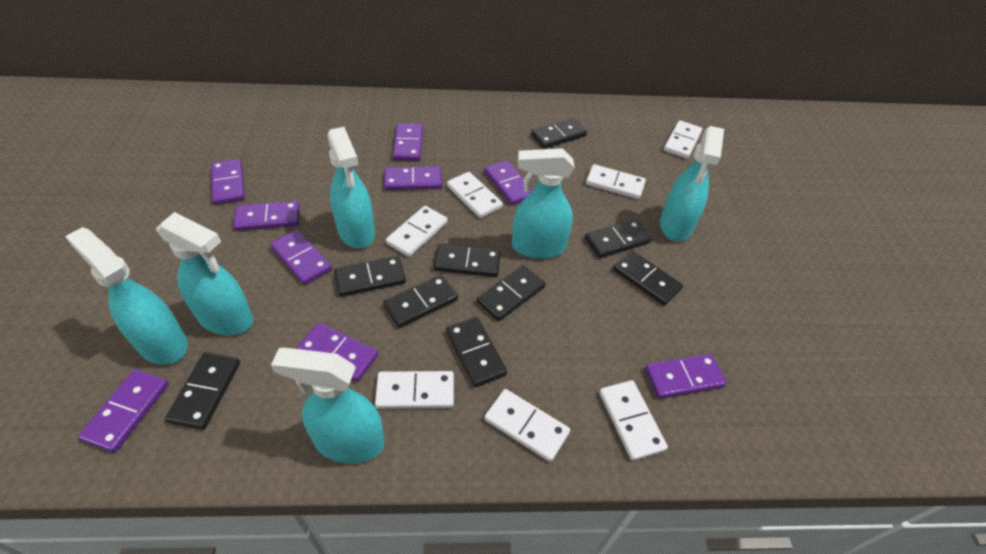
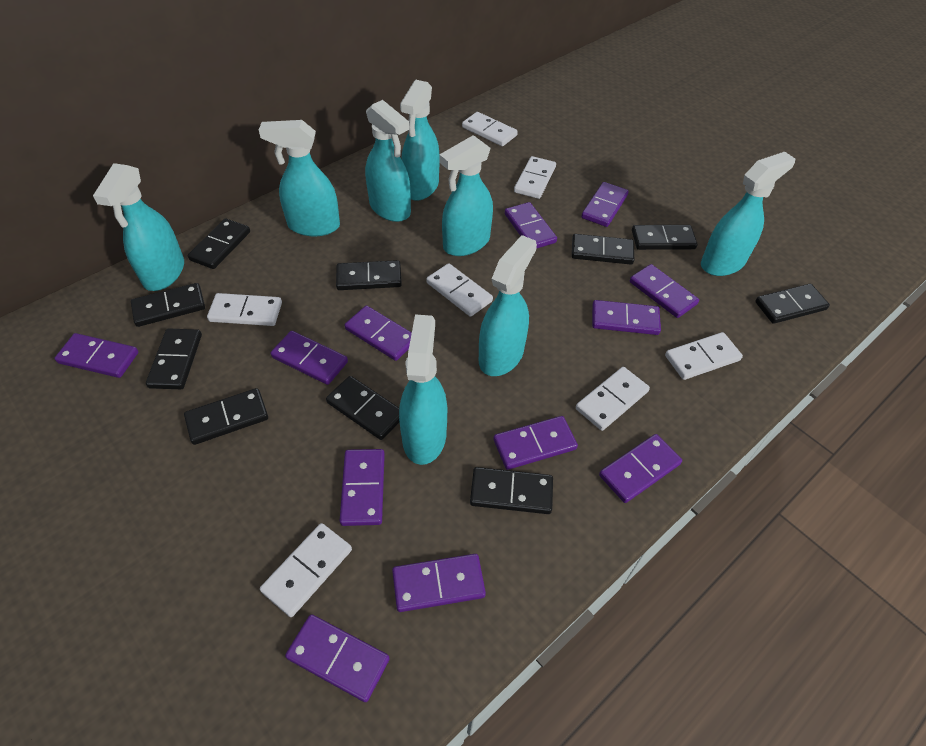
black domino: 9 -> 10
purple domino: 9 -> 12
turquoise spray bottle: 6 -> 8

